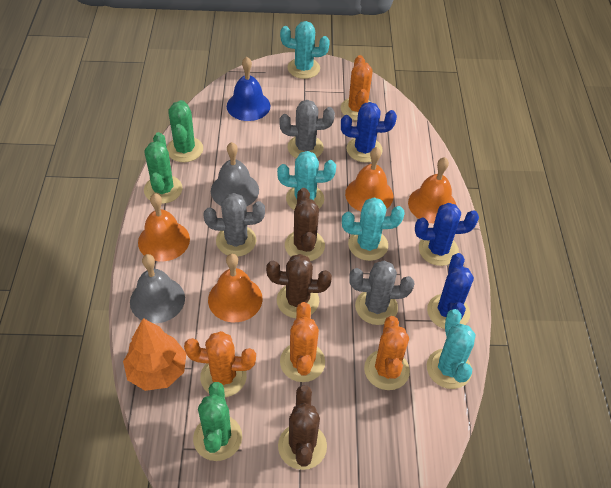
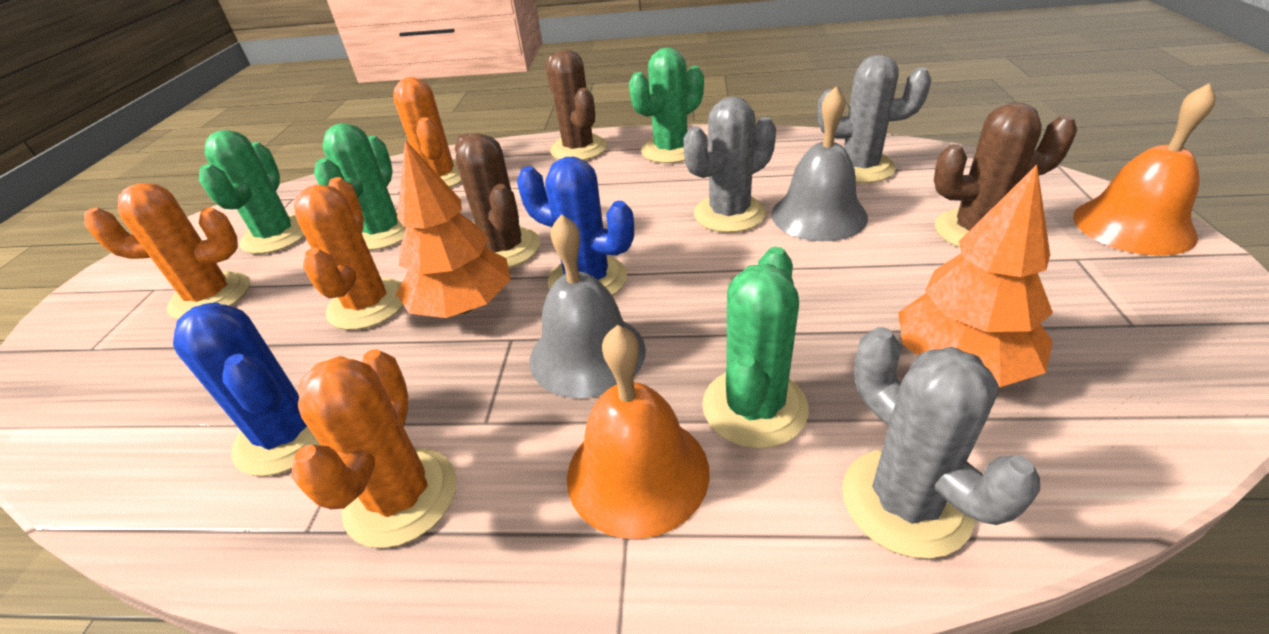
blue bell: 1 -> 0
blue cactus: 3 -> 2
green cactus: 3 -> 4
orange bell: 4 -> 2
orange tree: 1 -> 2
turquoise cactus: 4 -> 0

